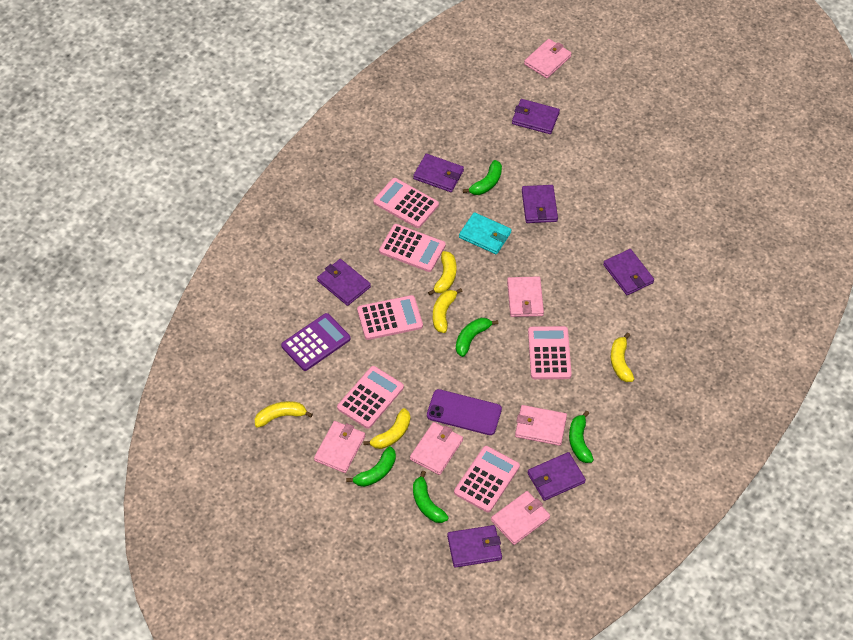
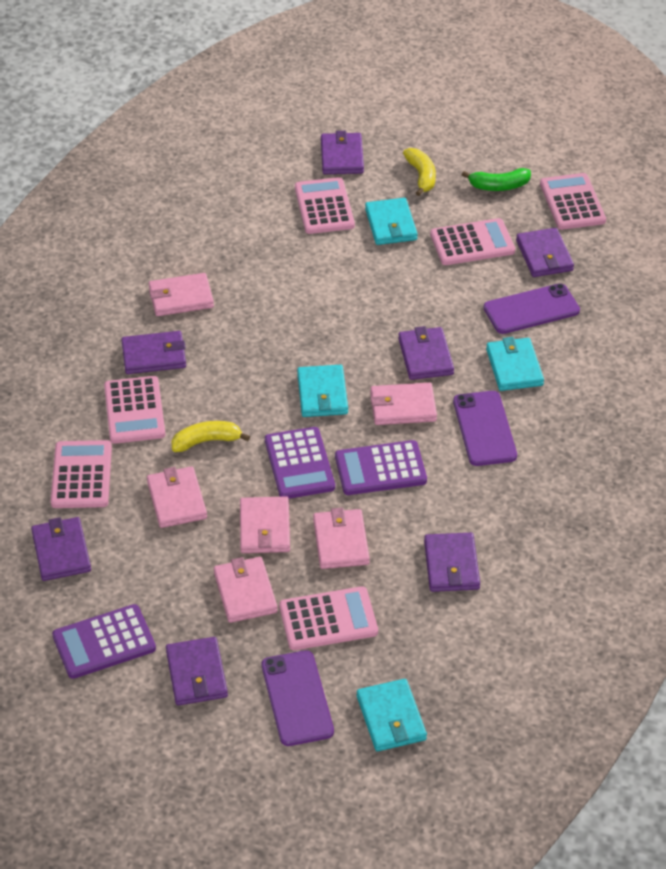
green banana: 5 -> 1
purple calculator: 1 -> 3
purple phone: 1 -> 3
turquoise wallet: 1 -> 4
yellow banana: 5 -> 2

